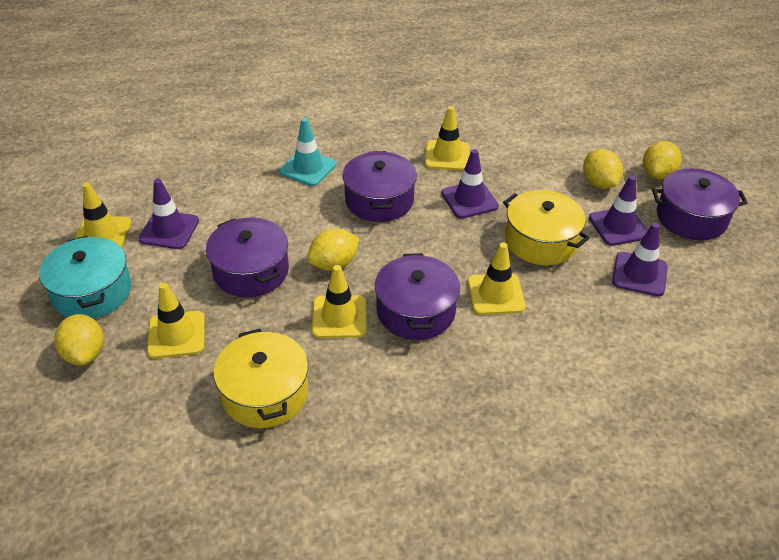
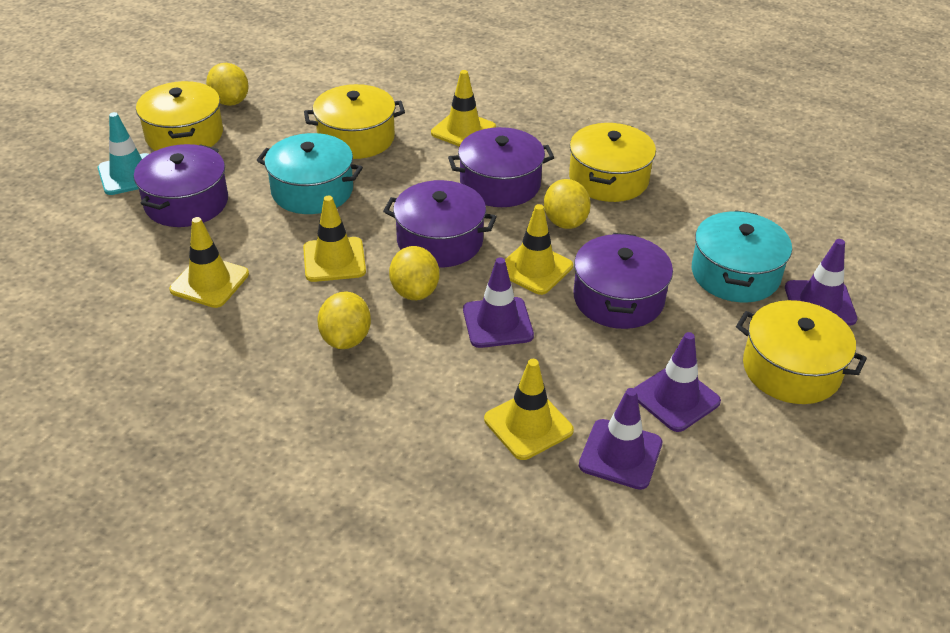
turquoise pot: 1 -> 2
yellow pot: 2 -> 4

